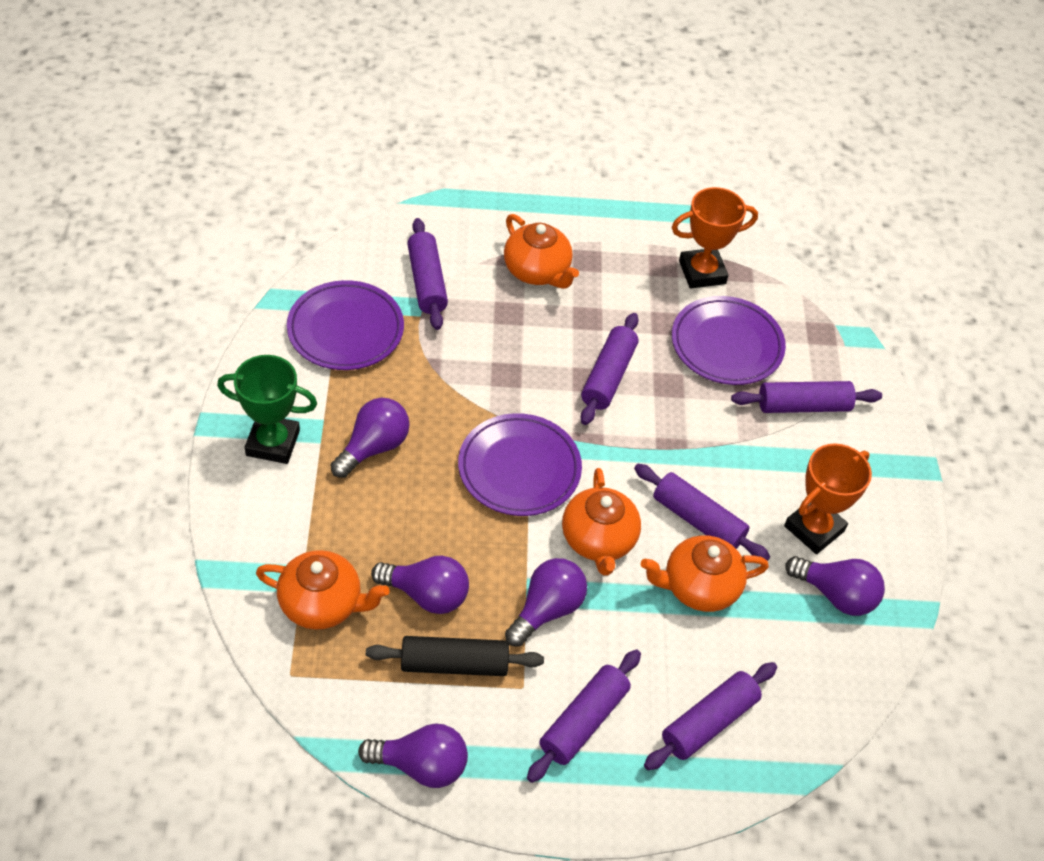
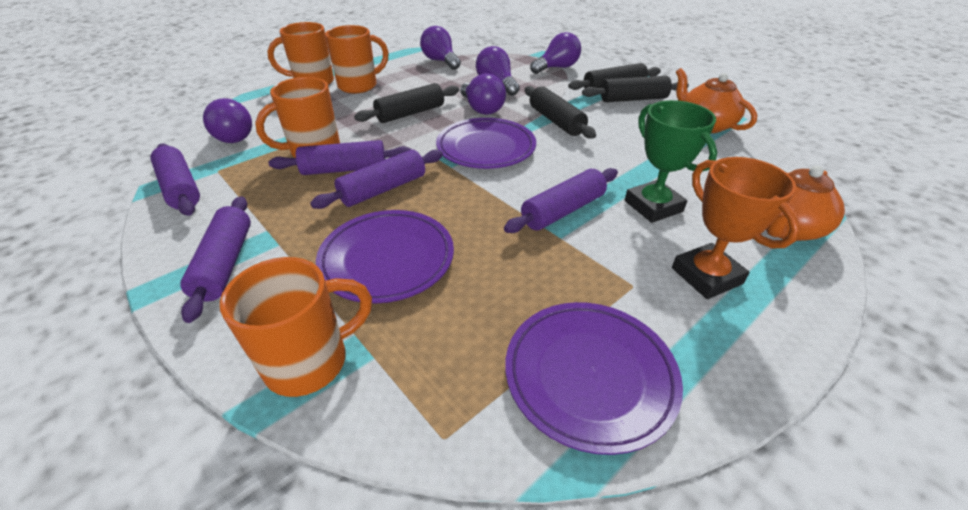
black rolling pin: 1 -> 4
orange mug: 0 -> 4
orange teapot: 4 -> 2
orange trophy: 2 -> 1
purple rolling pin: 6 -> 5

